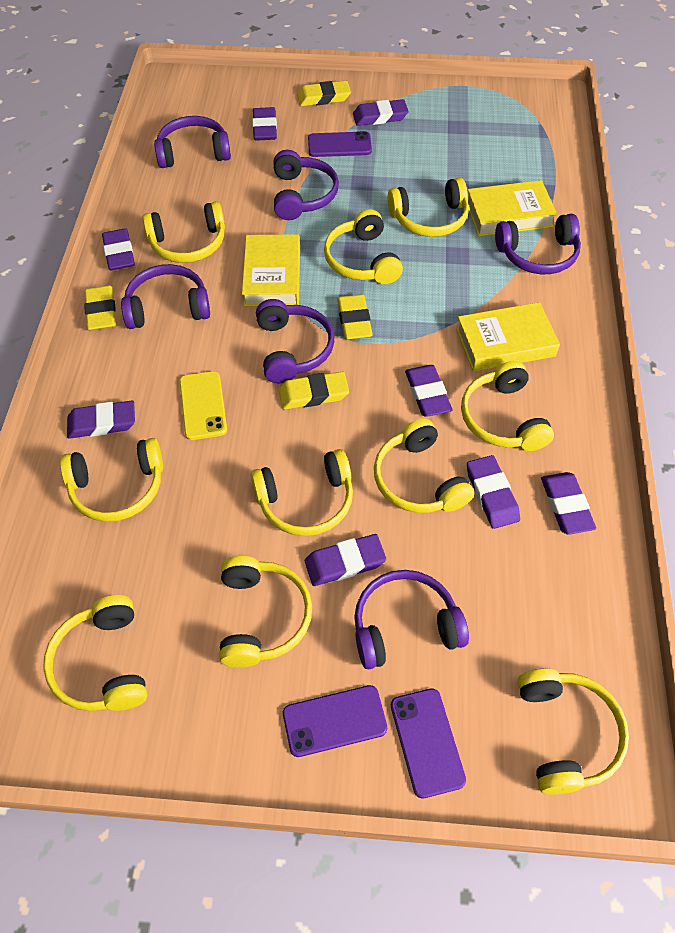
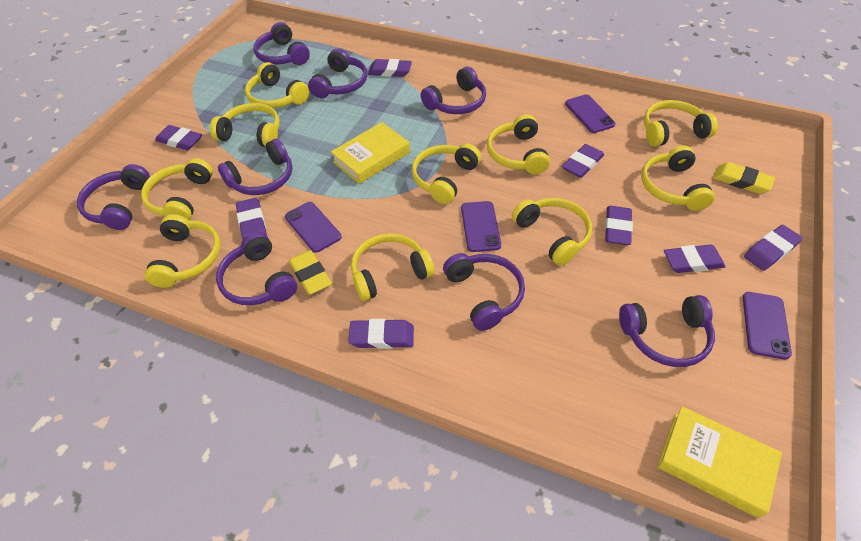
purple headphones: 6 -> 8
purple phone: 3 -> 4
yellow book: 3 -> 2
yellow eraser: 4 -> 2
yellow phone: 1 -> 0

